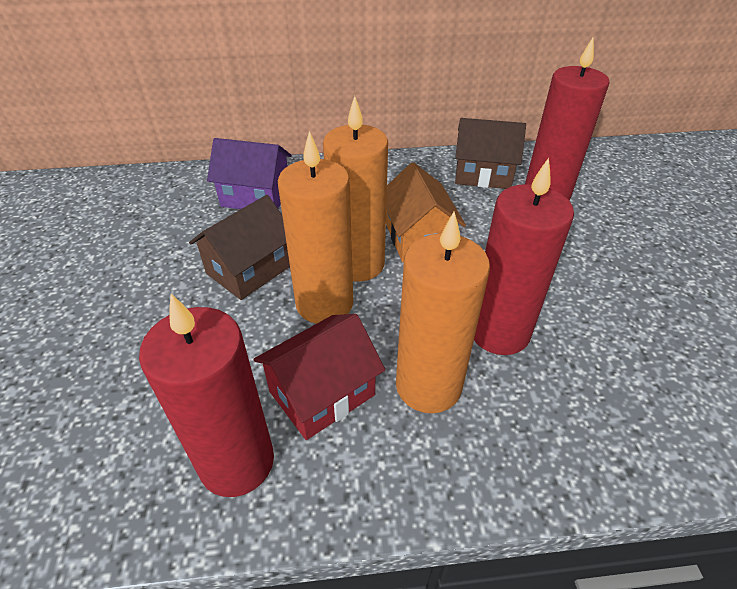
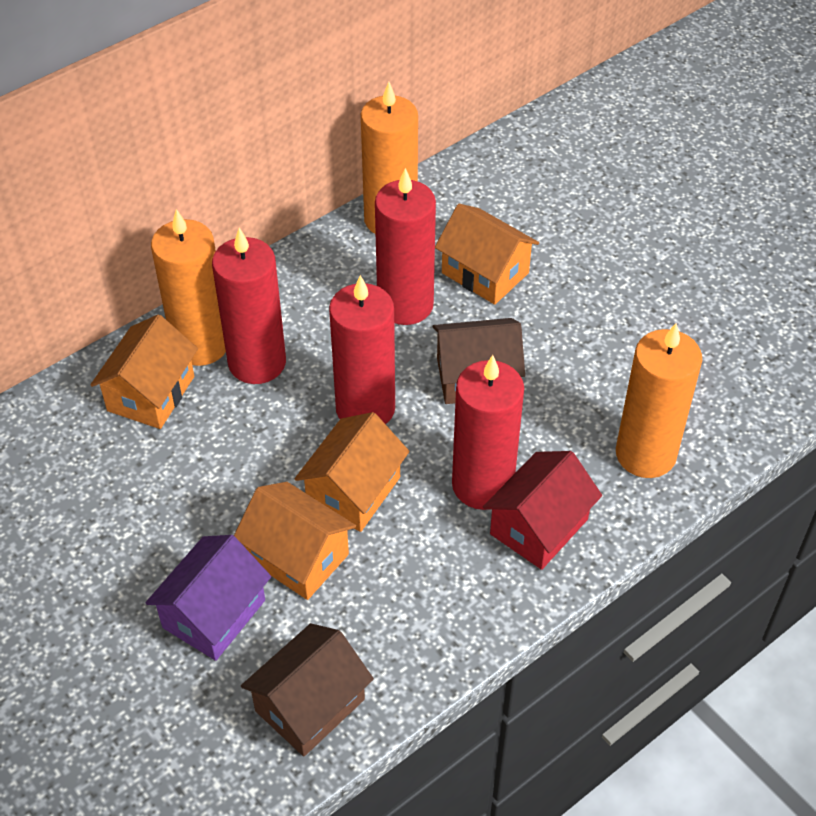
orange house: 1 -> 4
red candle: 3 -> 4

